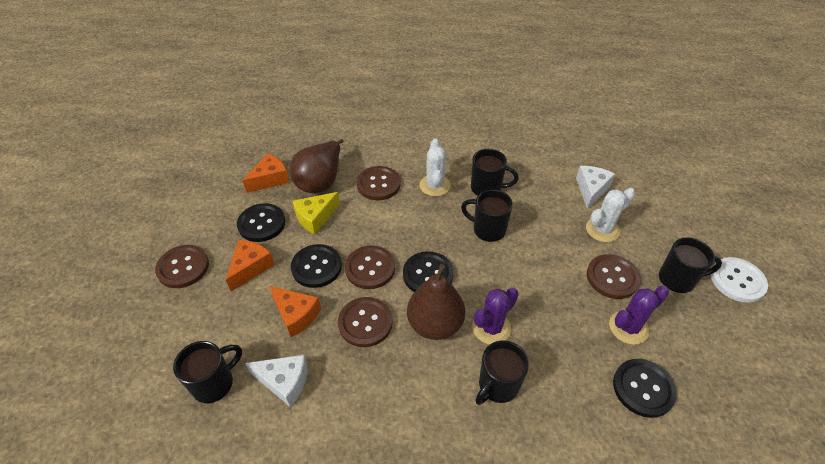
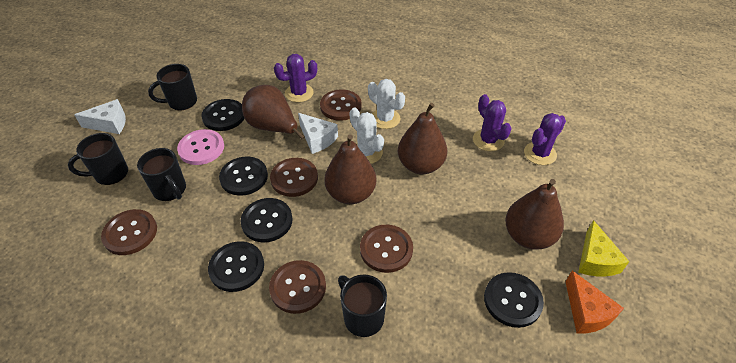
black button: 4 -> 5
black mug: 5 -> 4
brown pear: 2 -> 4
orange cheese: 3 -> 1
pink button: 0 -> 1
purple cactus: 2 -> 3
white button: 1 -> 0

